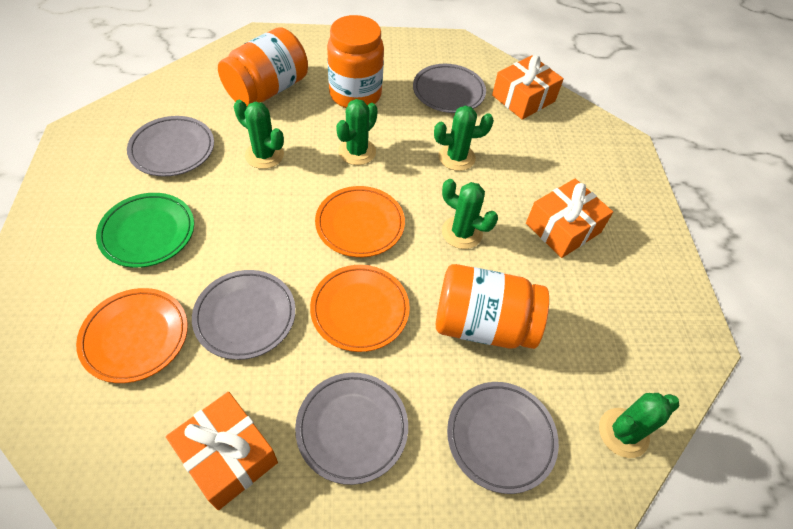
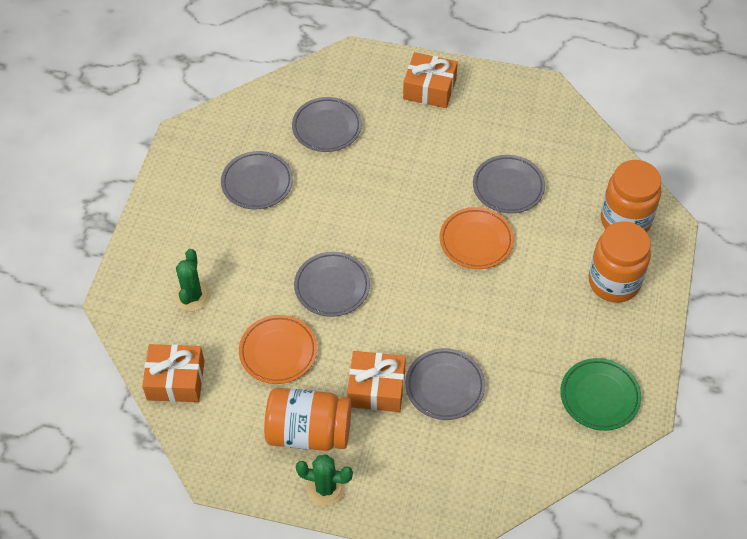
green cactus: 5 -> 2
orange plate: 3 -> 2

